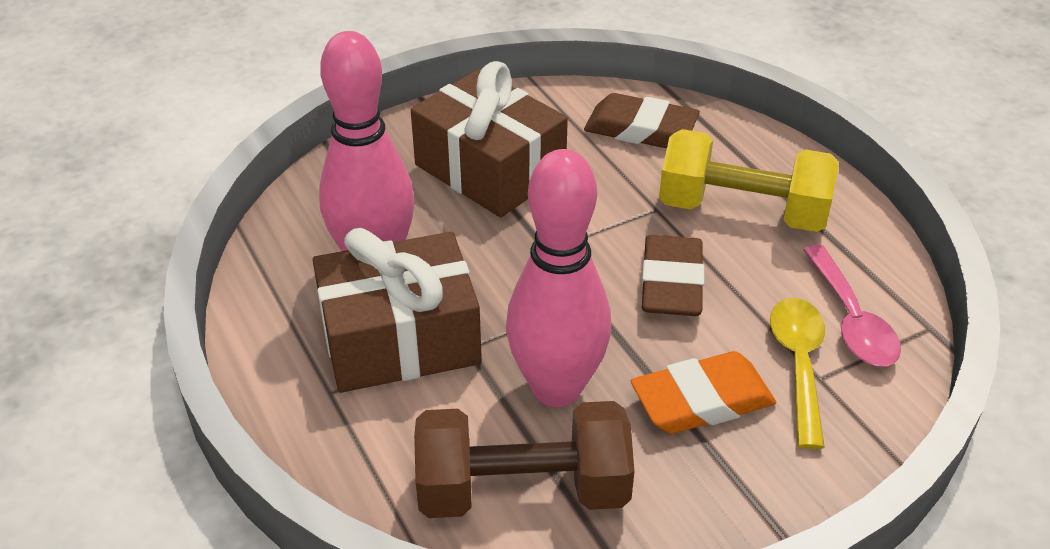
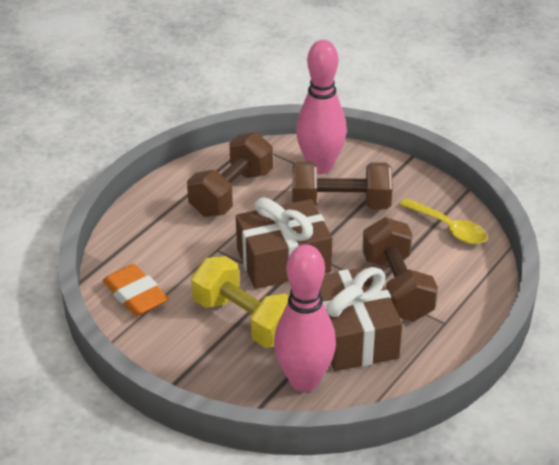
brown dumbbell: 1 -> 3
brown eraser: 2 -> 0
pink spoon: 1 -> 0

